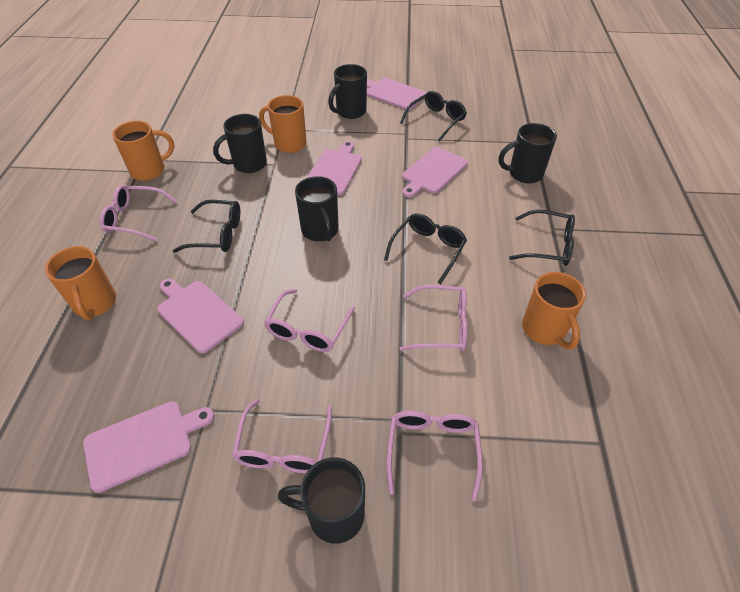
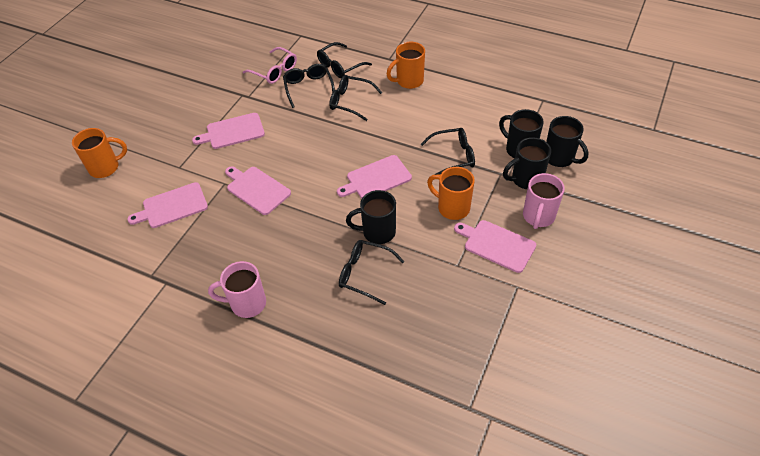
black glasses: 4 -> 5
black mug: 5 -> 4
orange mug: 4 -> 3
pink glasses: 5 -> 1
pink mug: 0 -> 2

